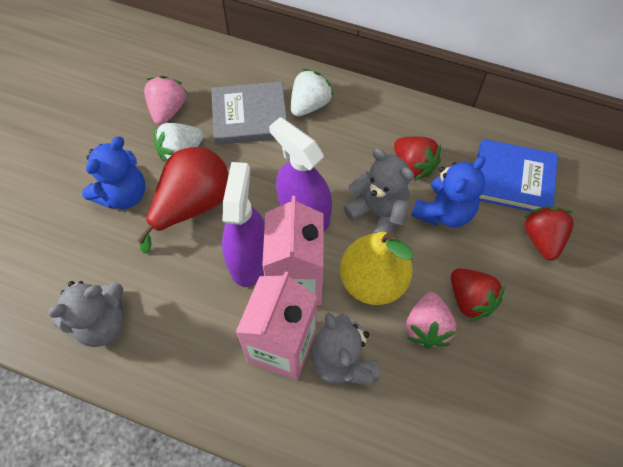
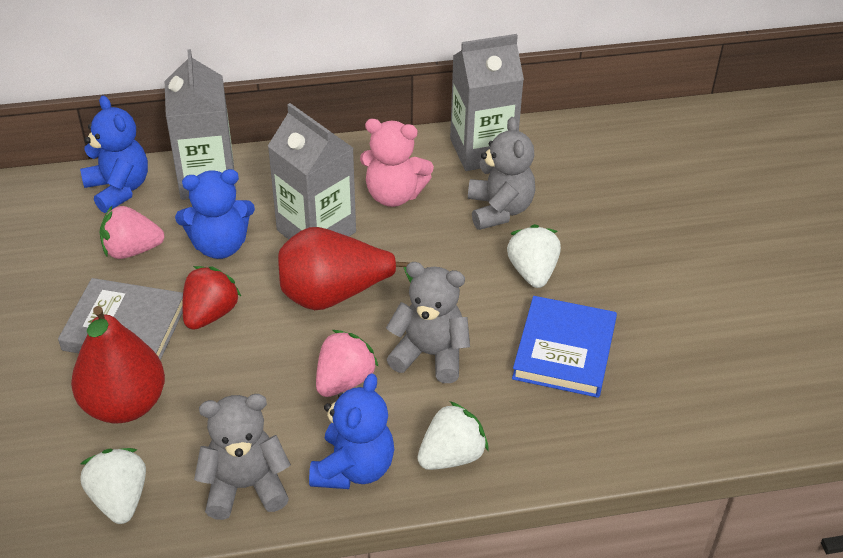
blue teddy bear: 2 -> 3
grey carton: 0 -> 3
pink carton: 2 -> 0
pink teddy bear: 0 -> 1
purple spray bottle: 2 -> 0
red pear: 1 -> 2
red strawberry: 3 -> 1
white strawberry: 2 -> 3
yellow pear: 1 -> 0

